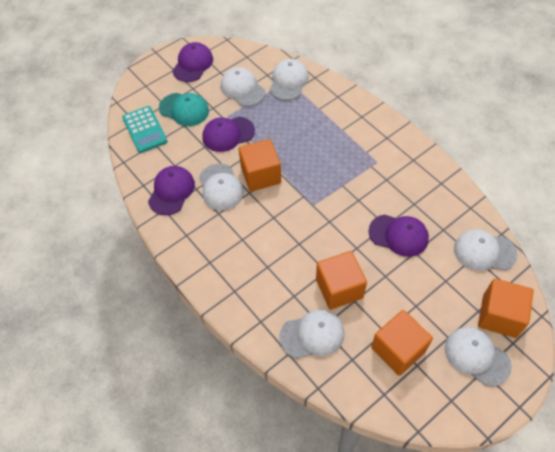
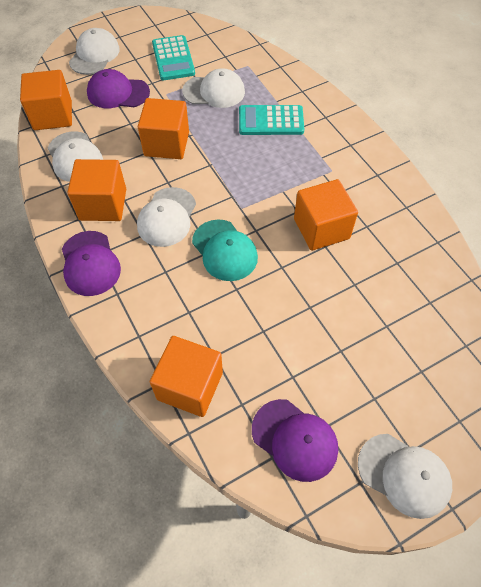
orange cube: 4 -> 5
purple cap: 4 -> 3
turquoise calculator: 1 -> 2
white cap: 6 -> 5

